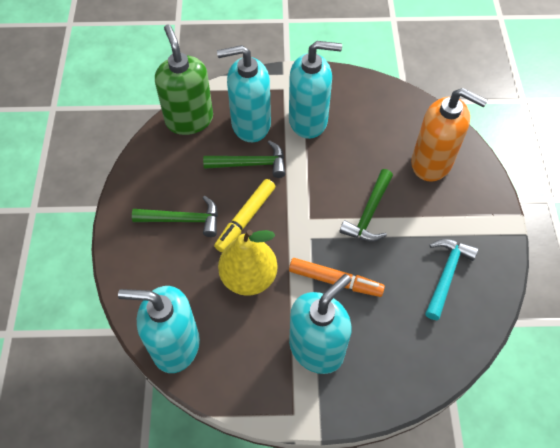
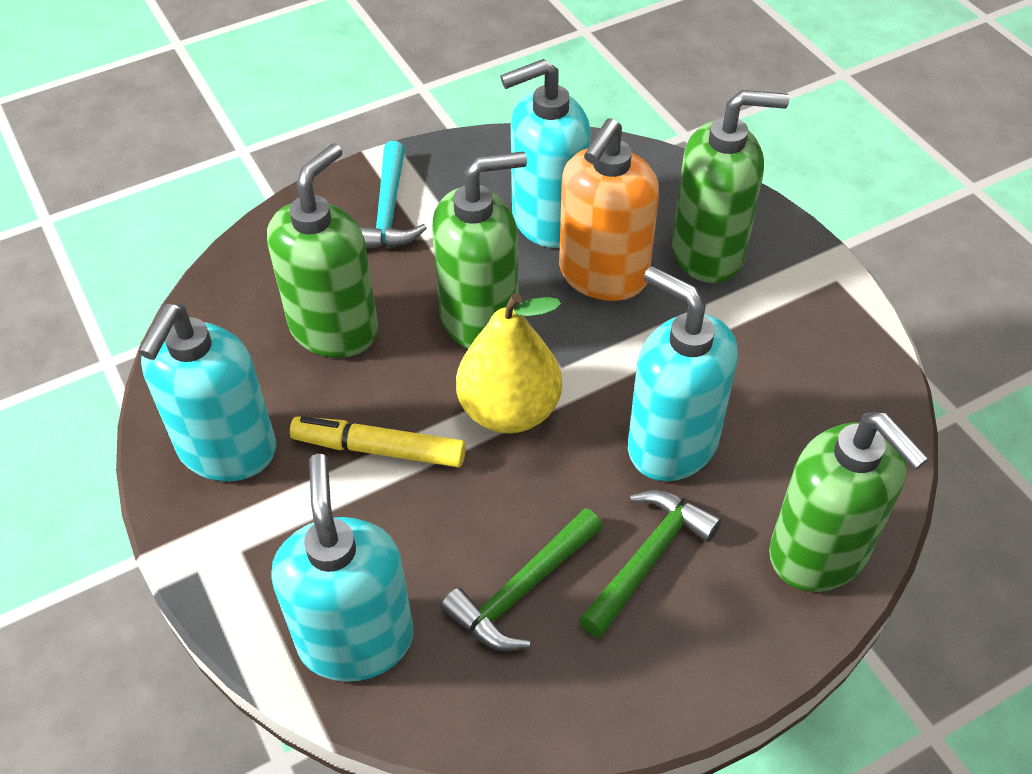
green hammer: 3 -> 2
green soap dispenser: 1 -> 4
orange marker: 1 -> 0

